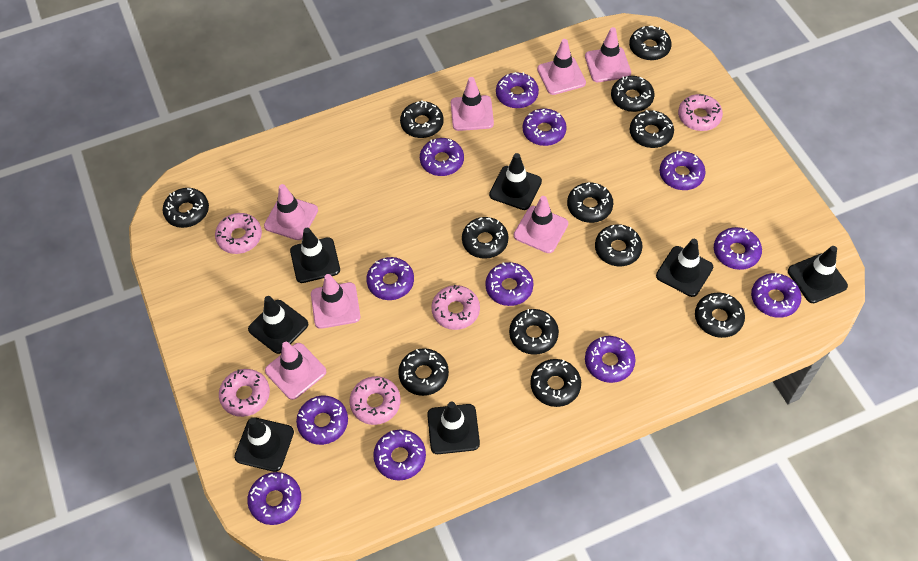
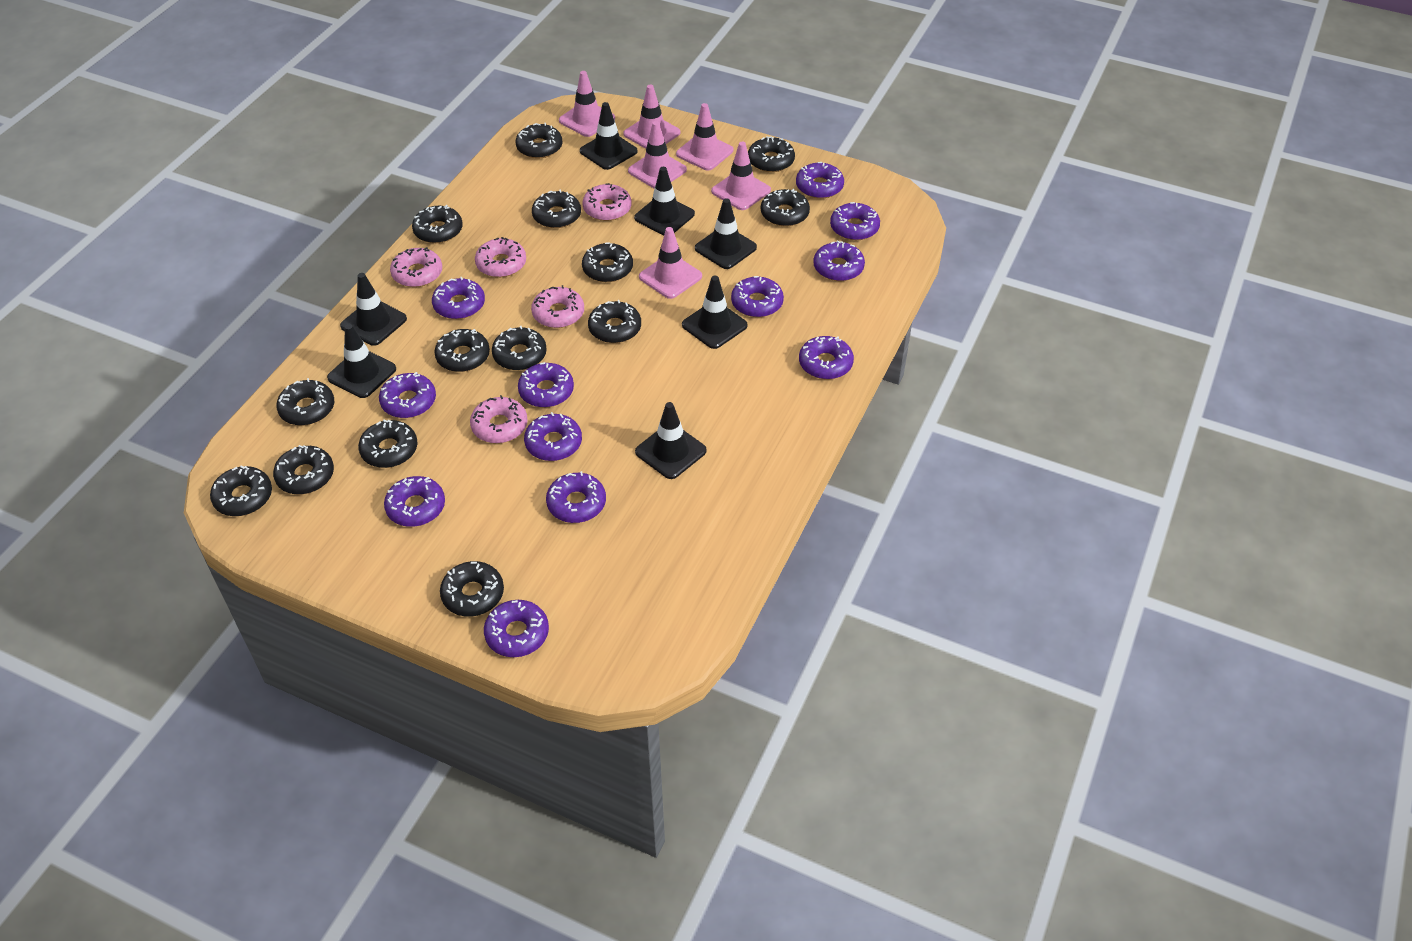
black donut: 12 -> 14
pink traffic cone: 7 -> 6

